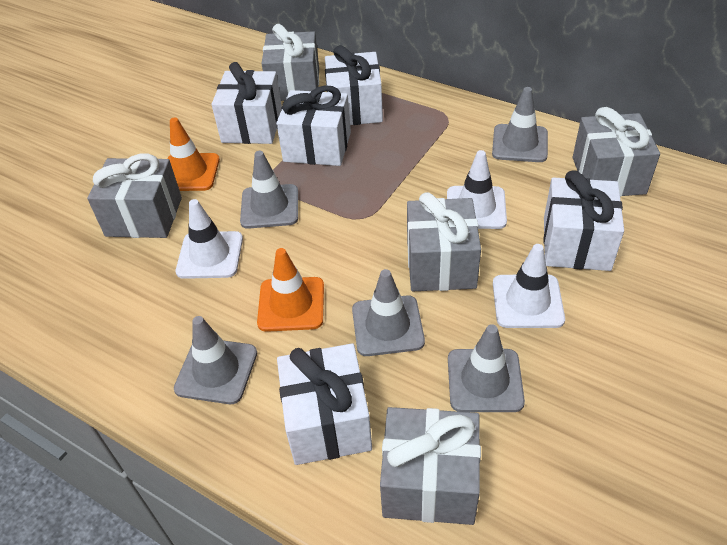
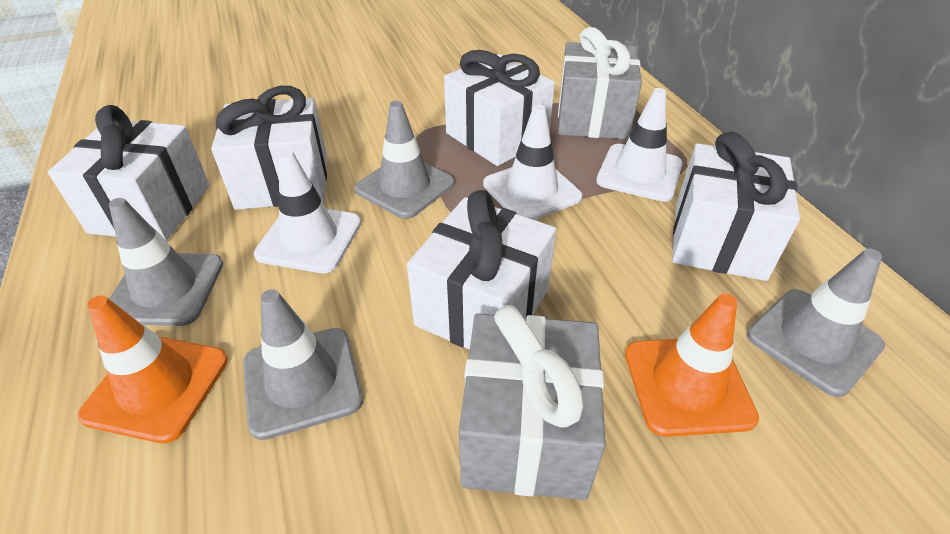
grey gift: 5 -> 2
grey traffic cone: 5 -> 4

